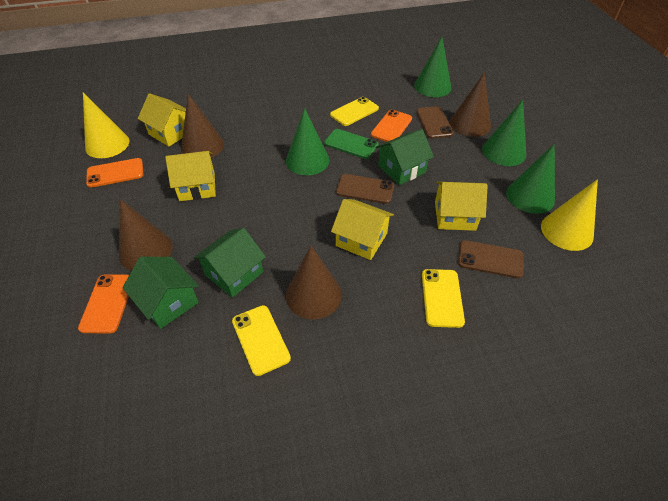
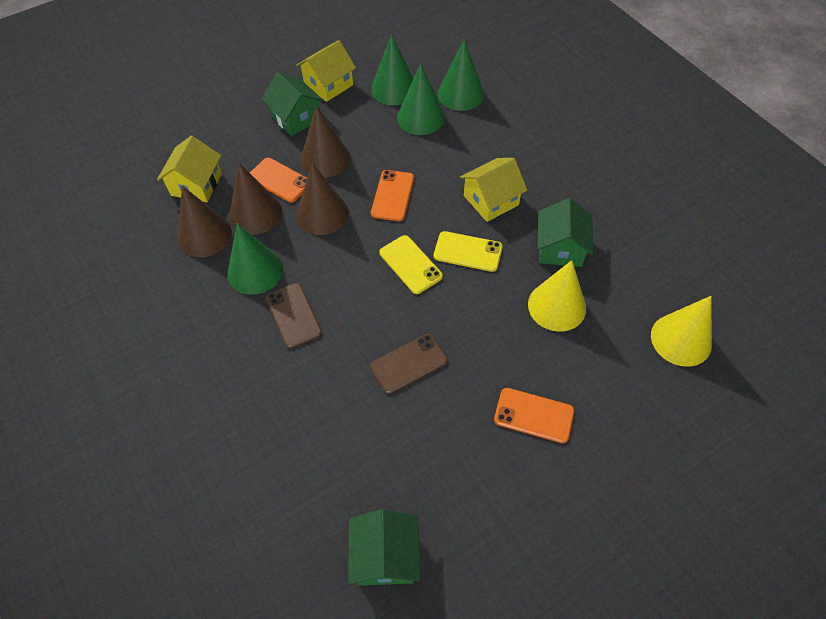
brown phone: 3 -> 2
green phone: 1 -> 0
yellow house: 4 -> 3
yellow phone: 3 -> 2

